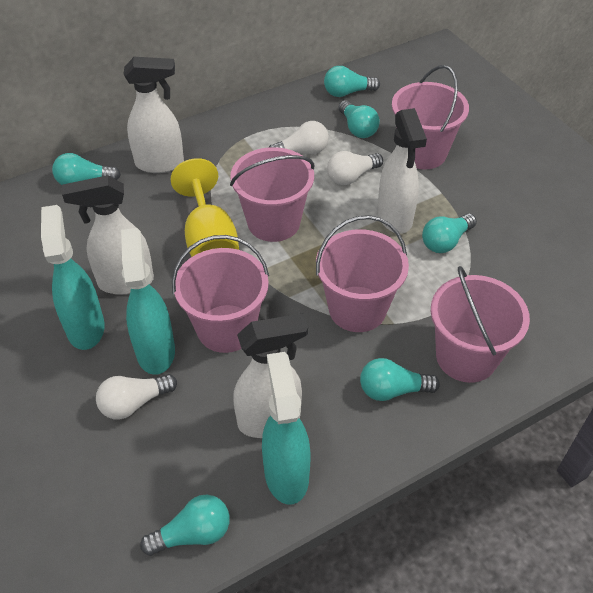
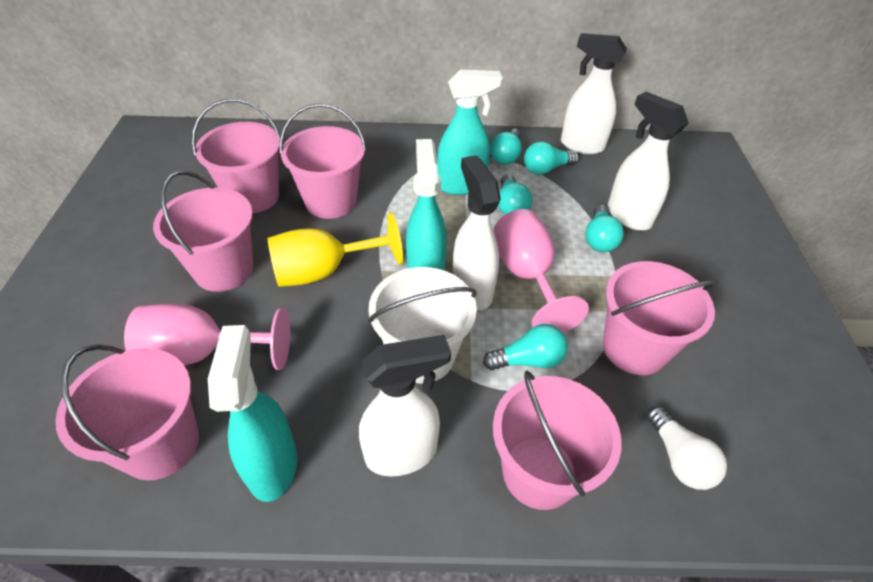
pink bucket: 5 -> 6
pink goblet: 0 -> 2
turquoise light bulb: 6 -> 5
white bucket: 0 -> 1
white light bulb: 3 -> 1

